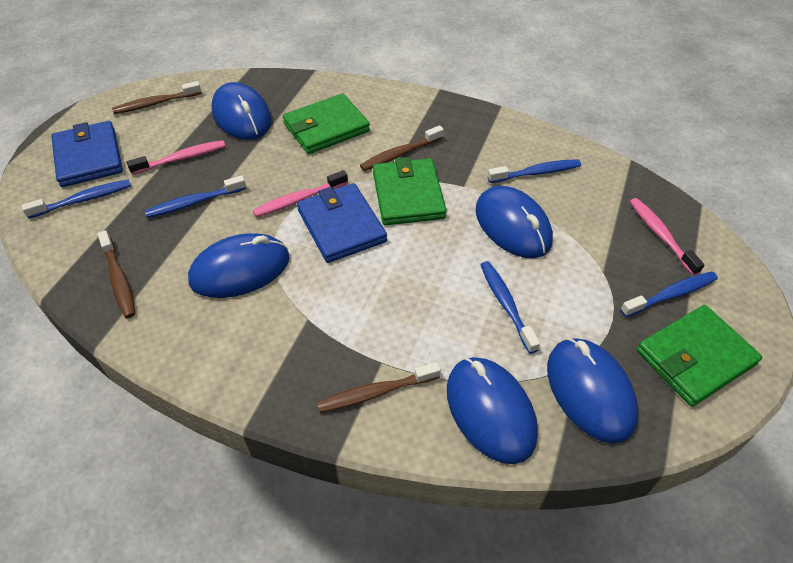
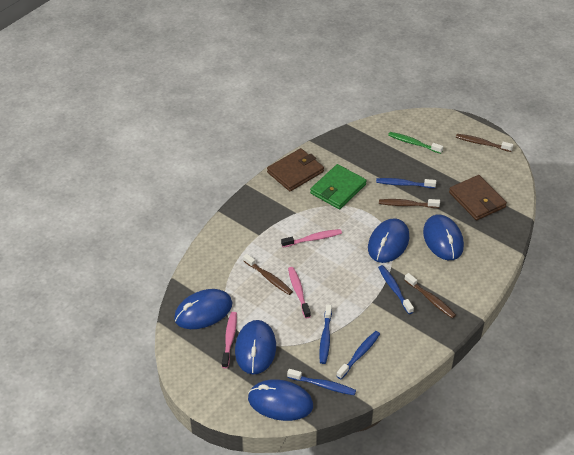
blue wallet: 2 -> 0
brown wallet: 0 -> 2
green toothbrush: 0 -> 1
green wallet: 3 -> 1

